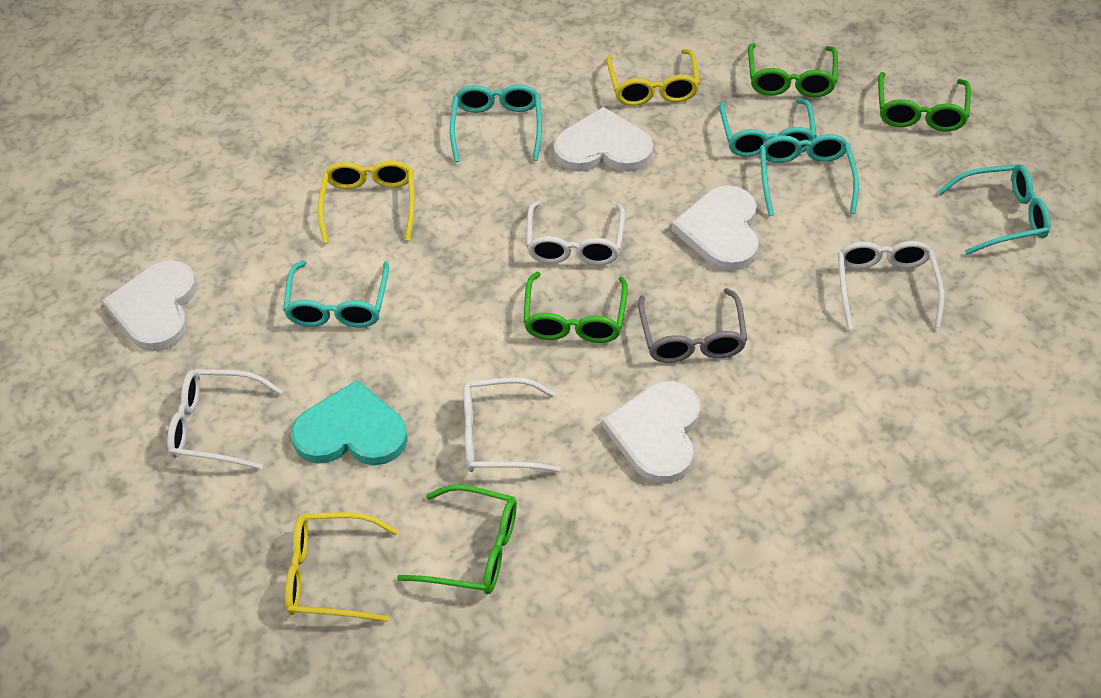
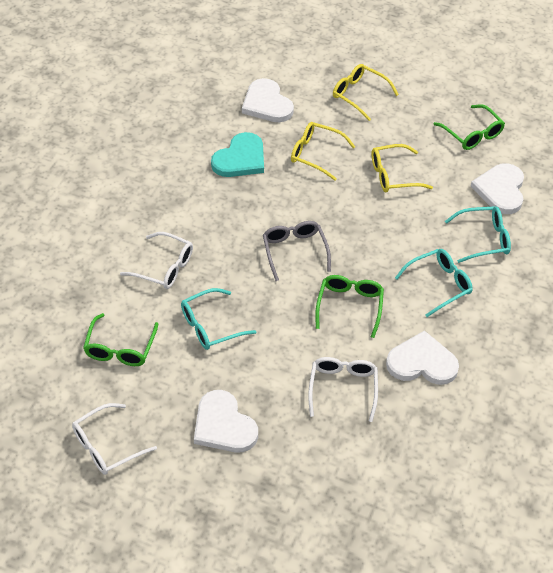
green glasses: 4 -> 3
turquoise glasses: 5 -> 3
white glasses: 4 -> 3

